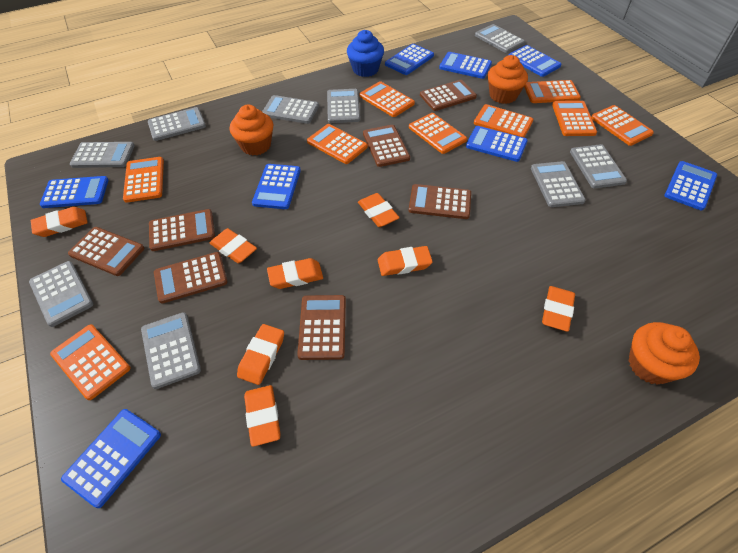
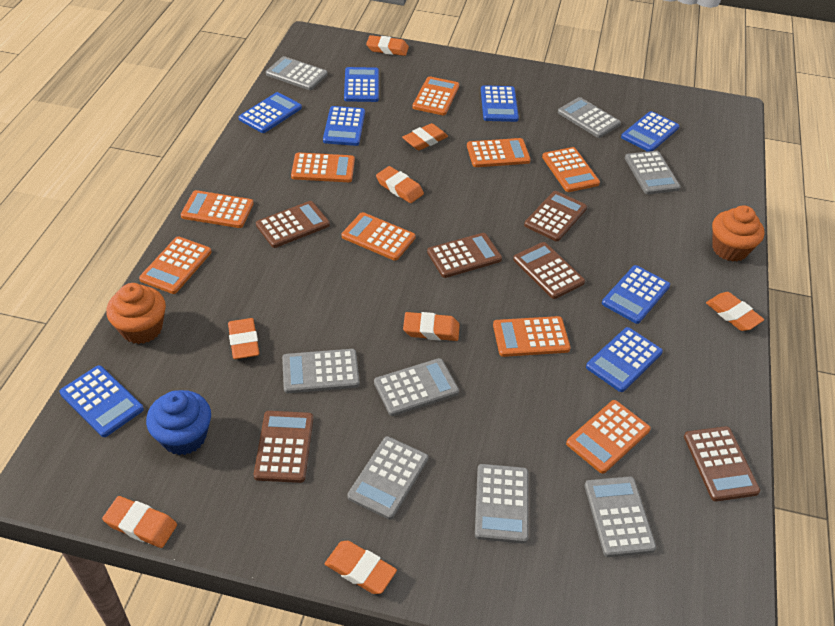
brown calculator: 7 -> 6
grey calculator: 9 -> 8
orange cupcake: 3 -> 2

